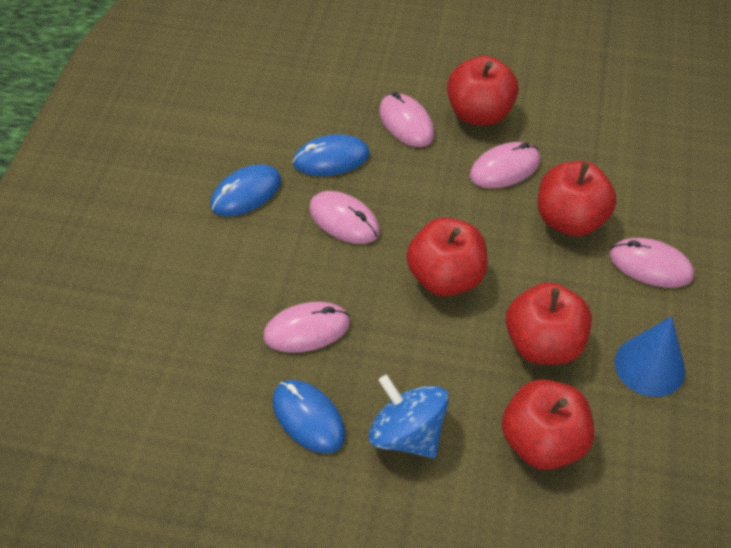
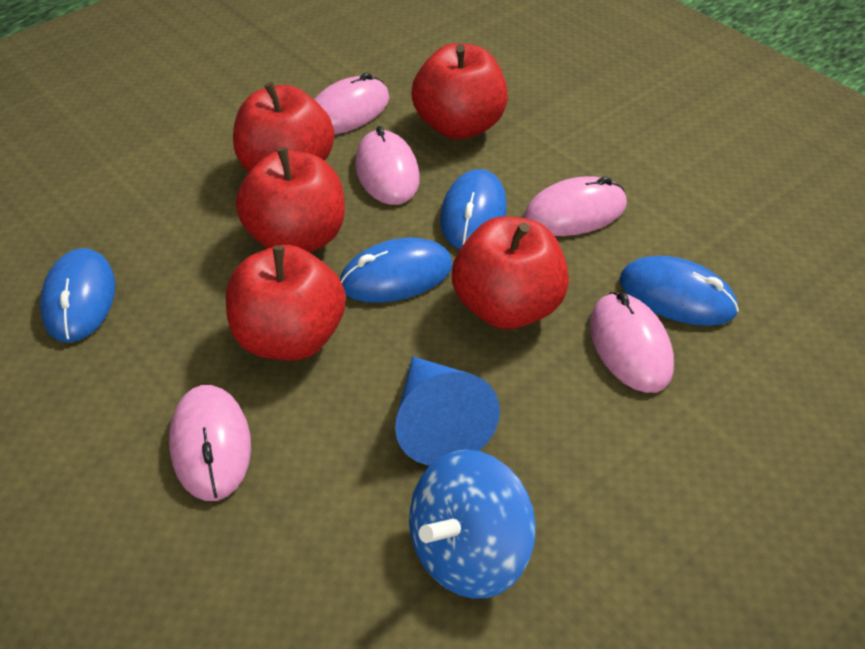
blue mouse: 3 -> 4

